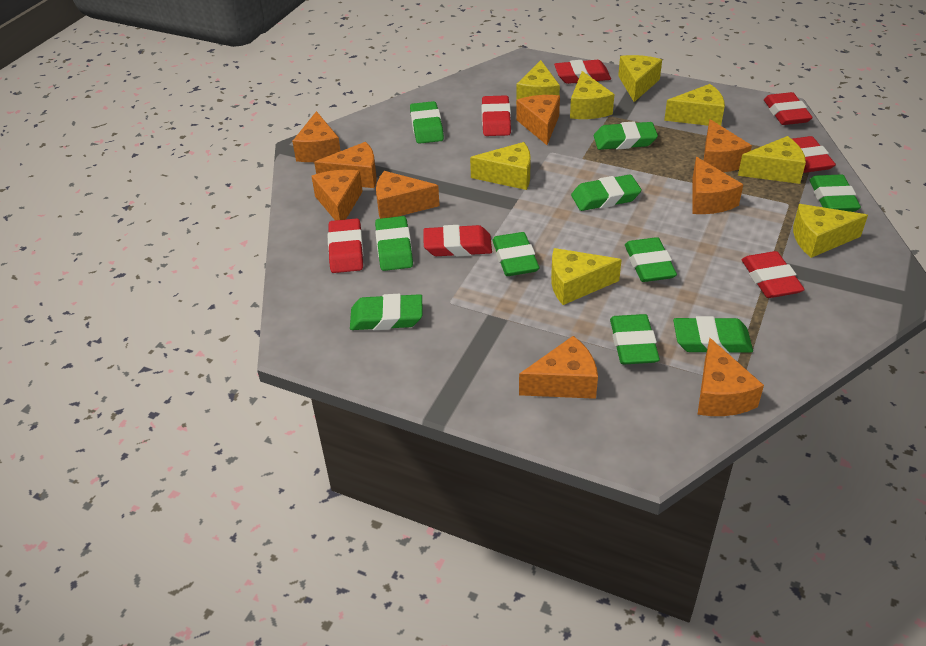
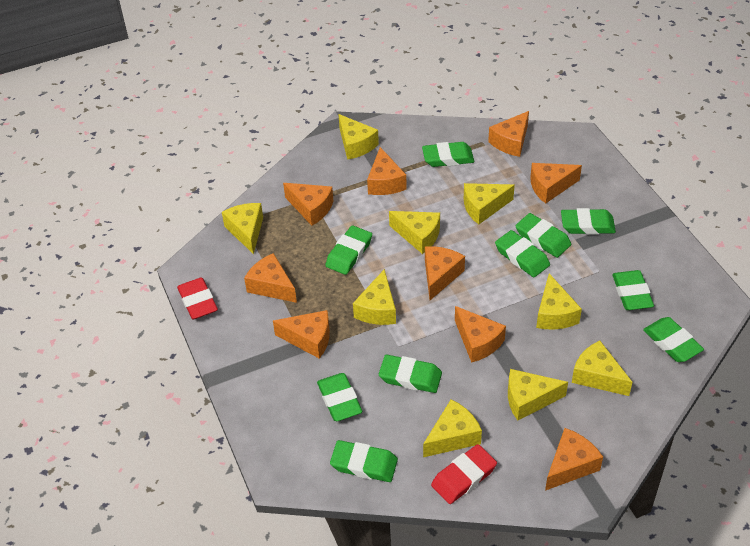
red eraser: 7 -> 2
yellow cheese: 8 -> 9

